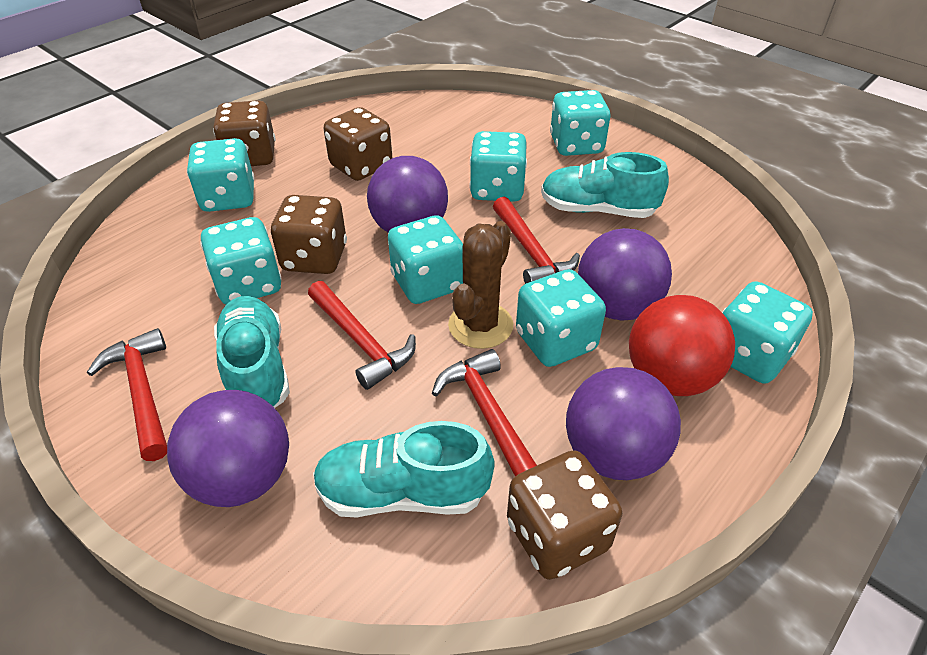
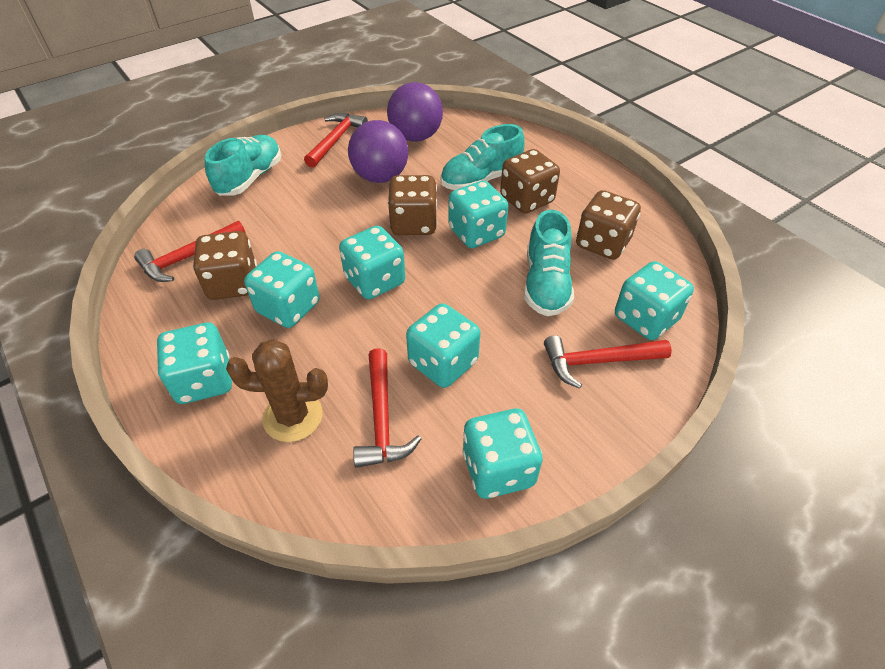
purple ball: 4 -> 2
red ball: 1 -> 0

